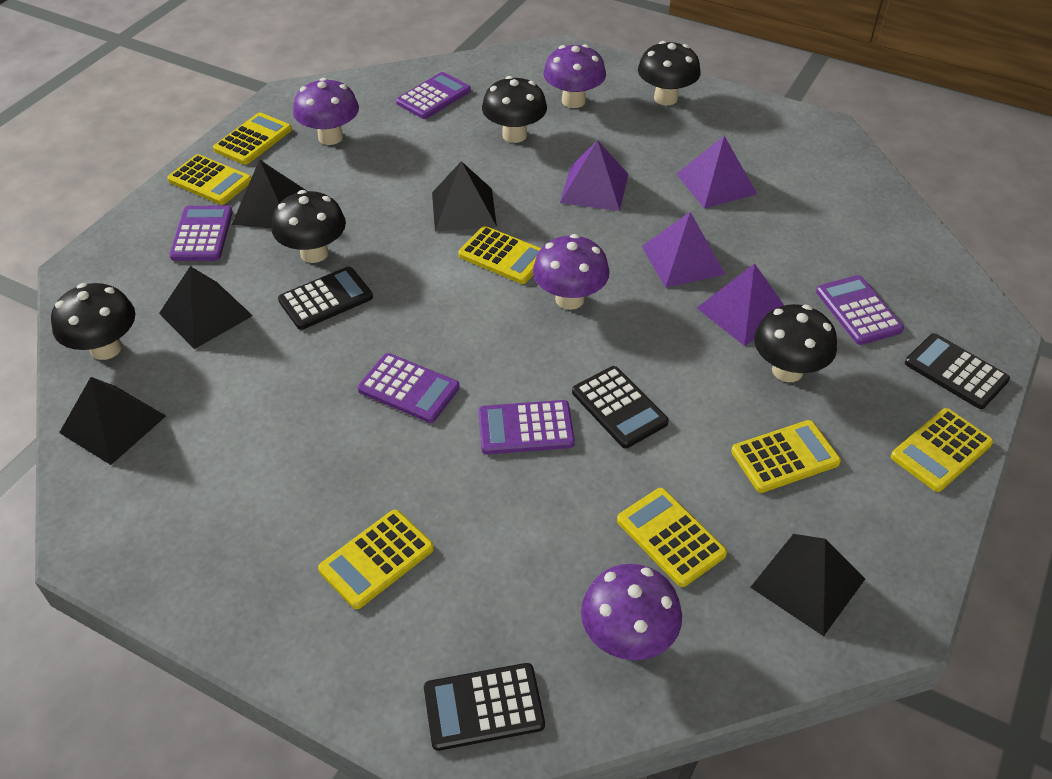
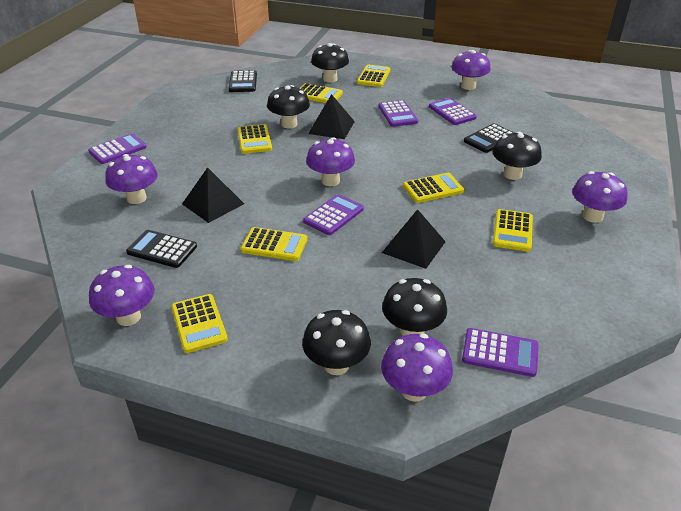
black calculator: 4 -> 3
black pyramid: 5 -> 3
purple mushroom: 4 -> 6
purple pyramid: 4 -> 0

